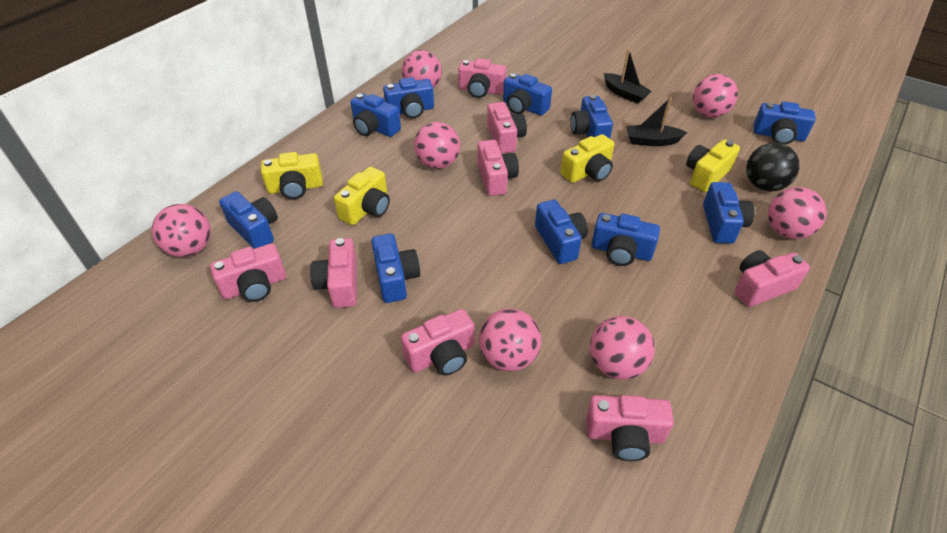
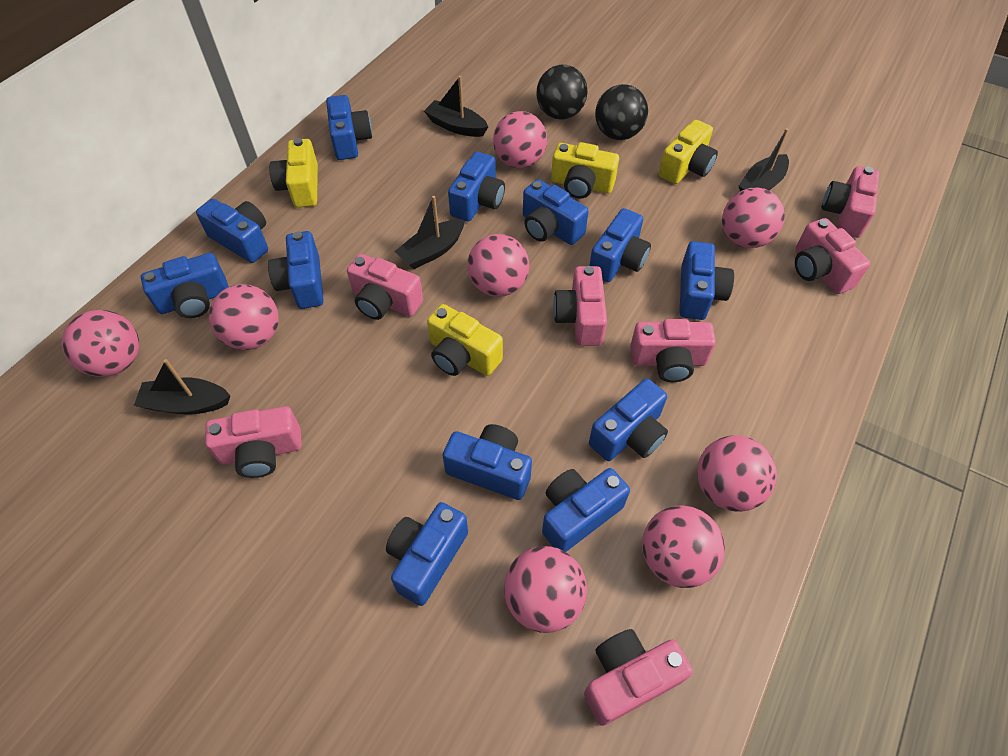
black ball: 1 -> 2
black boat: 2 -> 4
blue camera: 10 -> 12
pink ball: 7 -> 8
pink camera: 8 -> 7

